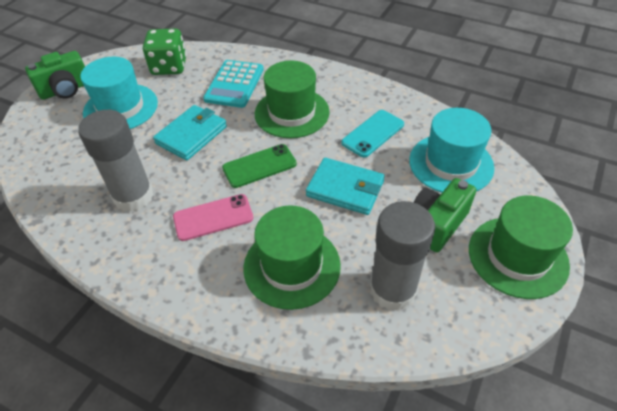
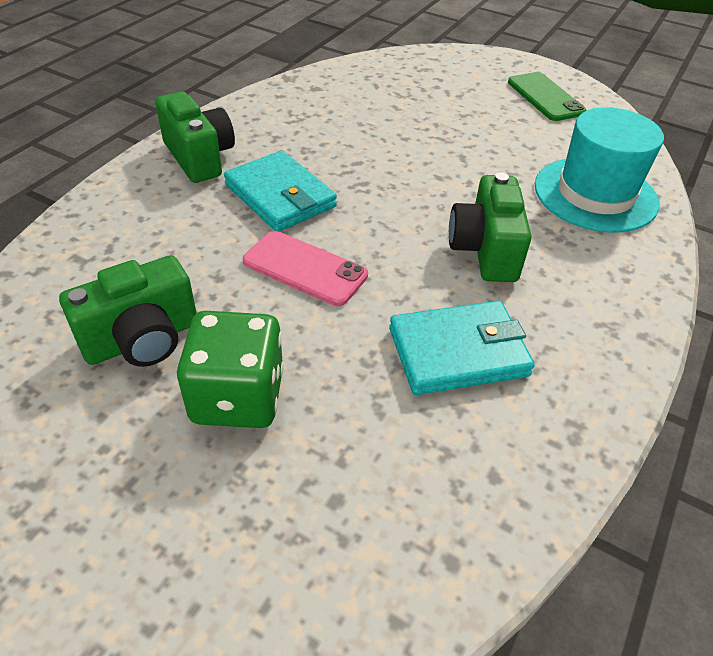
green camera: 2 -> 3
green hat: 3 -> 0
grey glue stick: 2 -> 0
turquoise calculator: 1 -> 0
turquoise hat: 2 -> 1
turquoise phone: 1 -> 0

